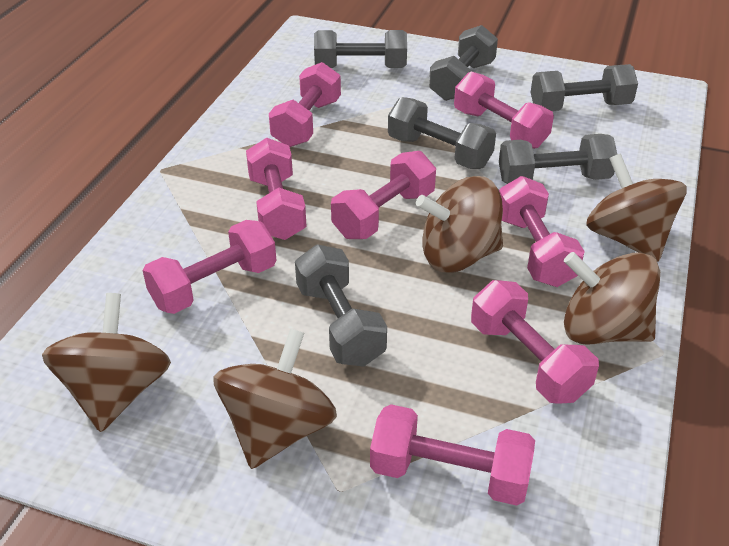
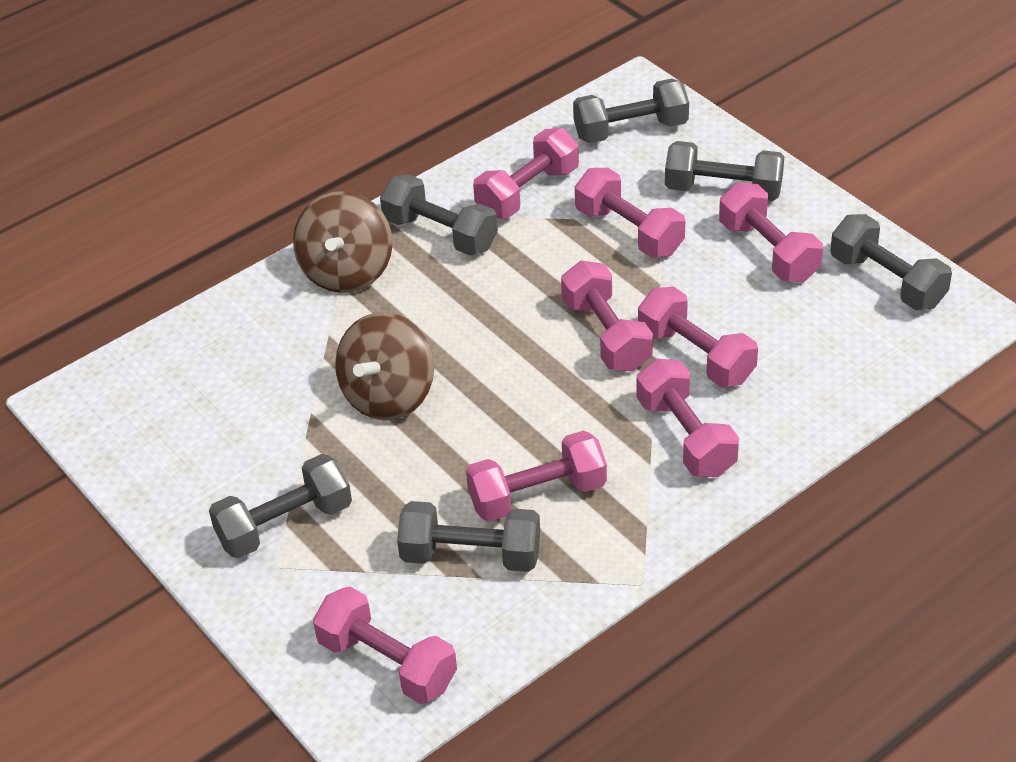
brown spinning top: 5 -> 2

